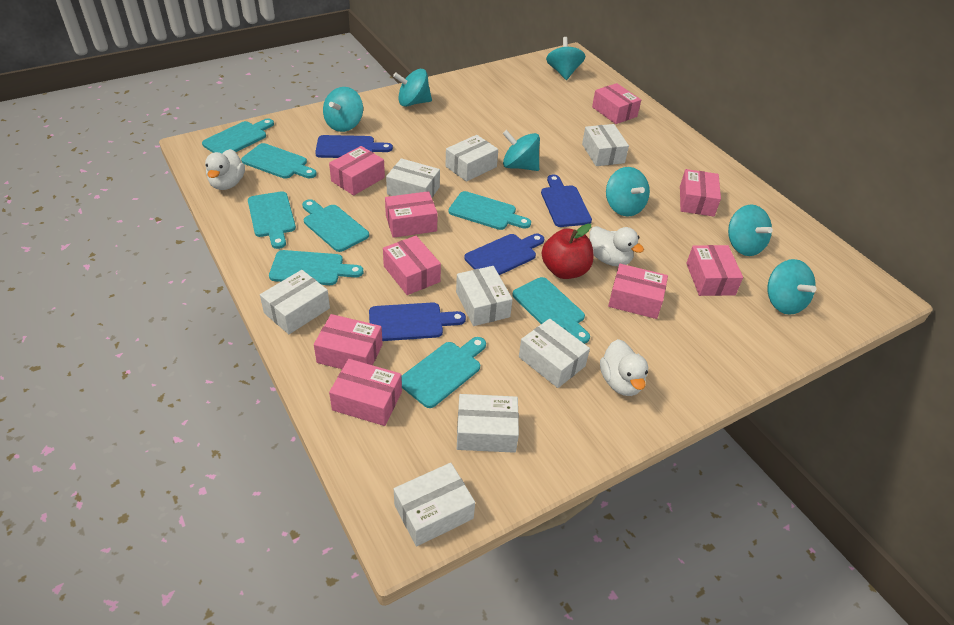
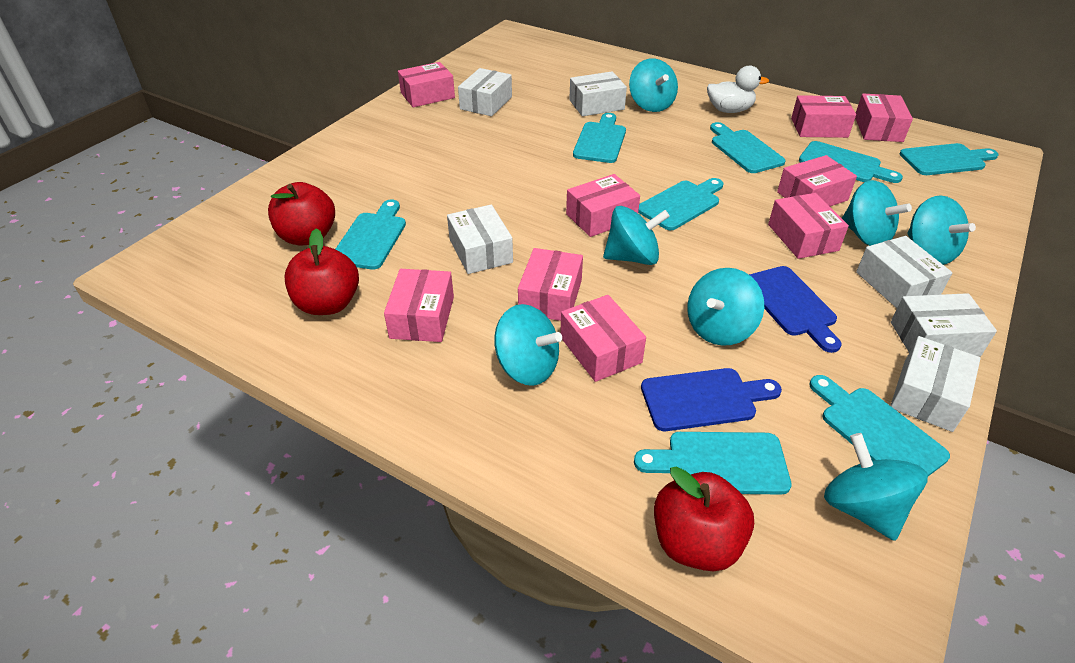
blue cutting board: 4 -> 2
red apple: 1 -> 3
white box: 8 -> 6
white duck: 3 -> 1

